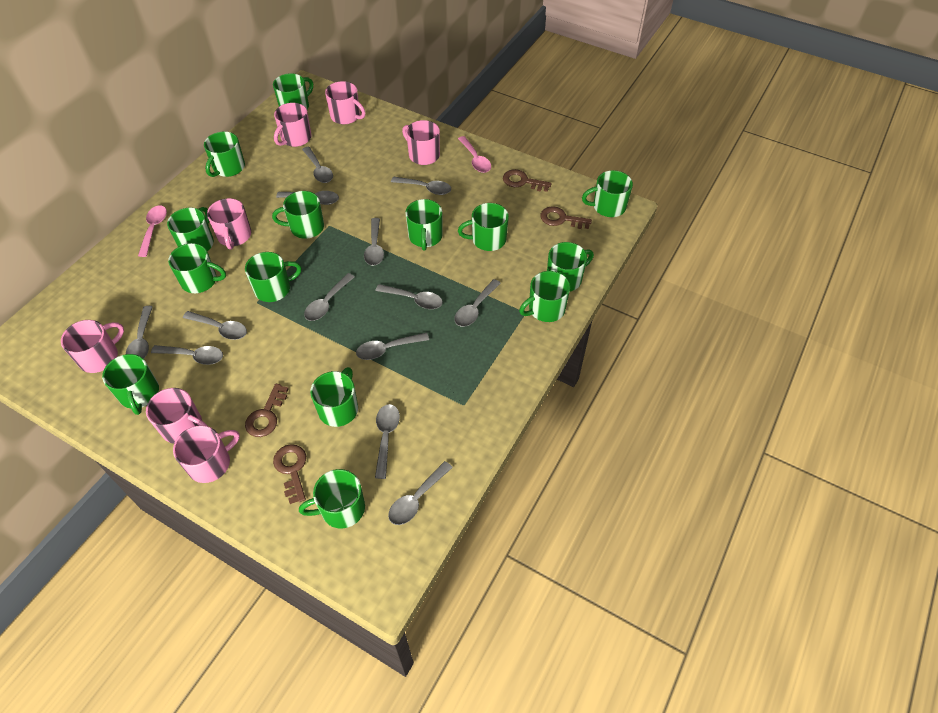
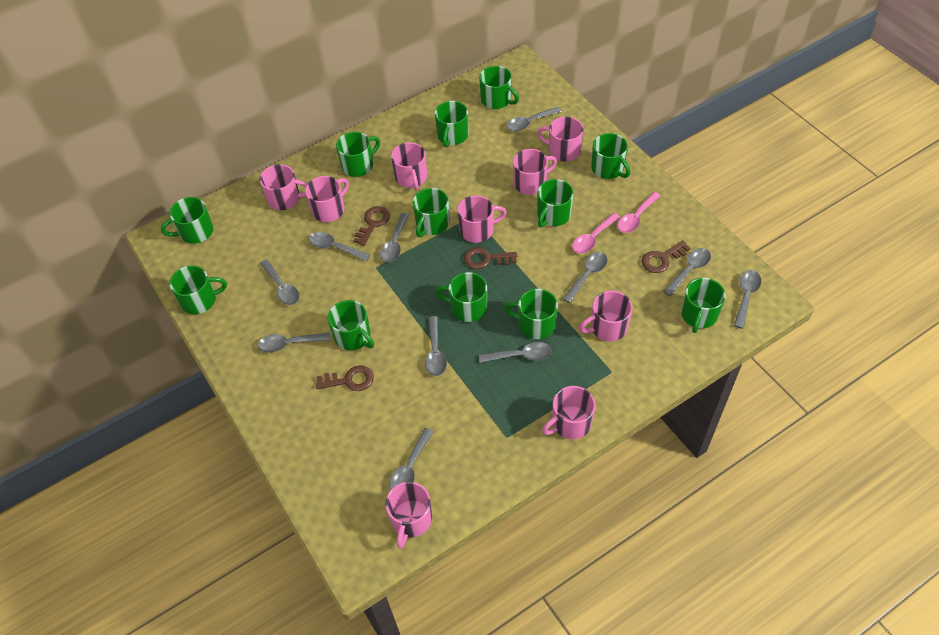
green mug: 14 -> 12
grey spoon: 13 -> 11
pink mug: 7 -> 9

